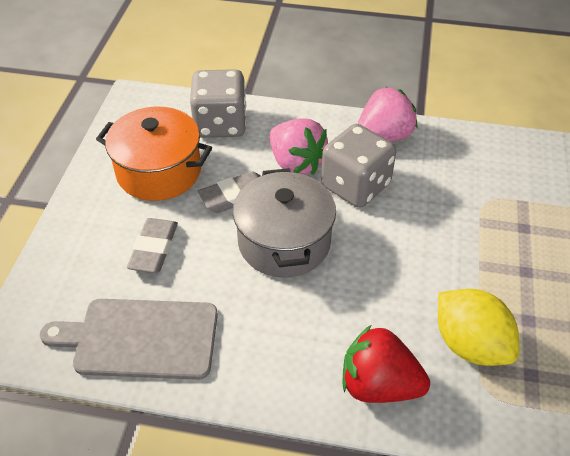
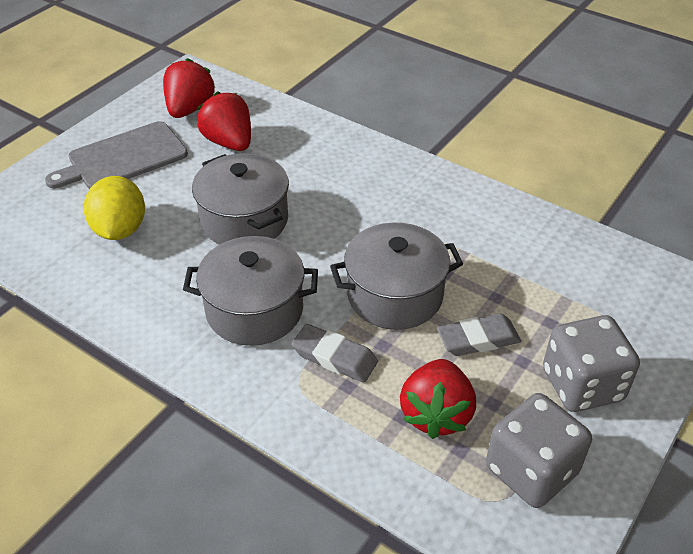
grey pot: 1 -> 3
orange pot: 1 -> 0
pink strawberry: 2 -> 0
red strawberry: 1 -> 3

